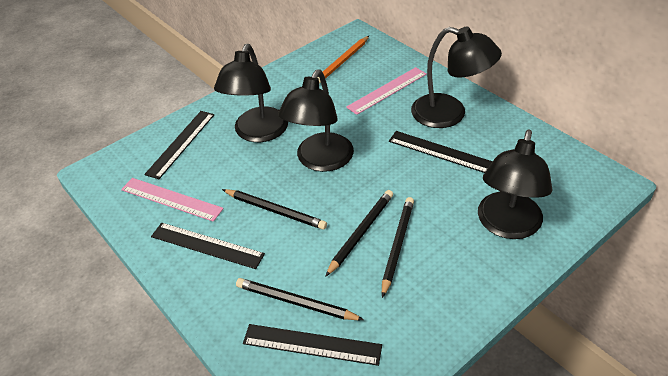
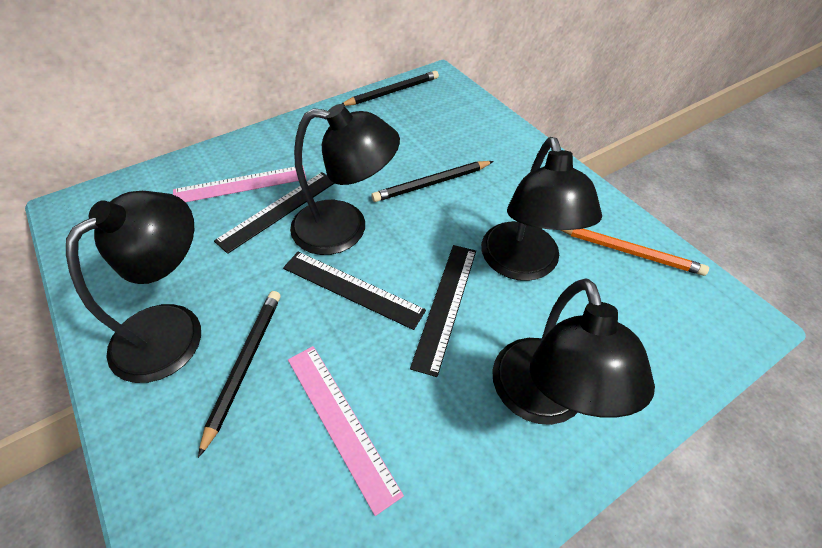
black pencil: 4 -> 3
black ruler: 4 -> 3

